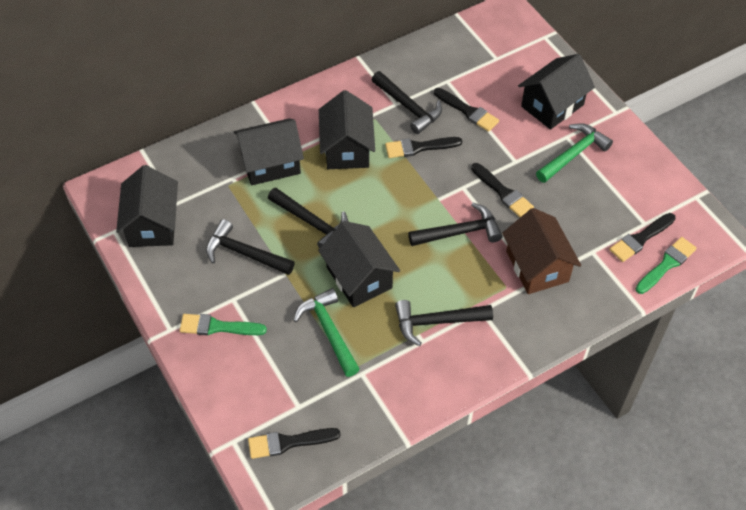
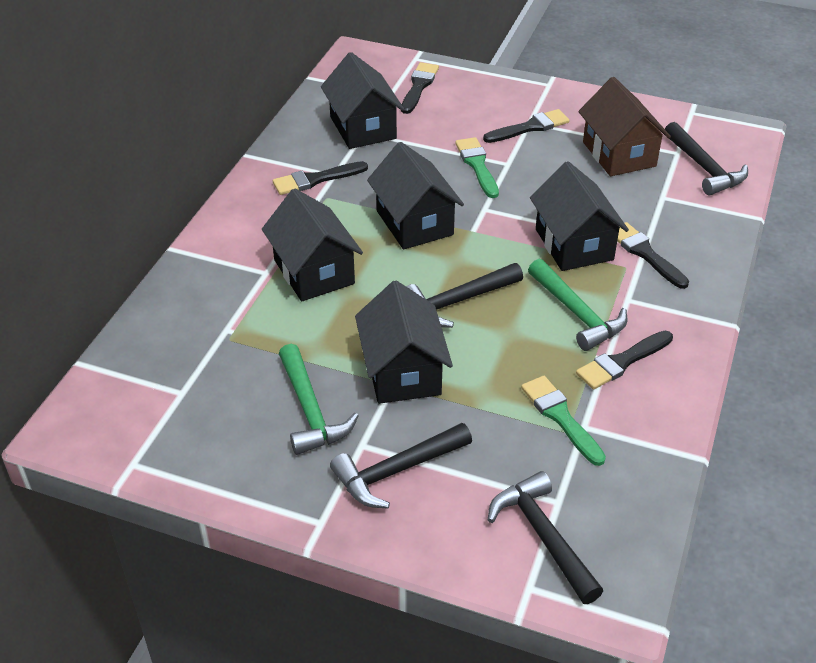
black hammer: 5 -> 4

